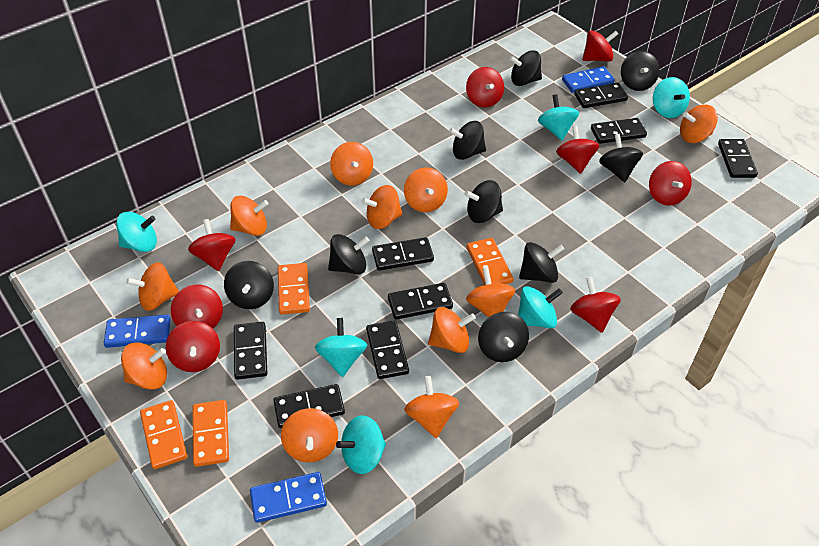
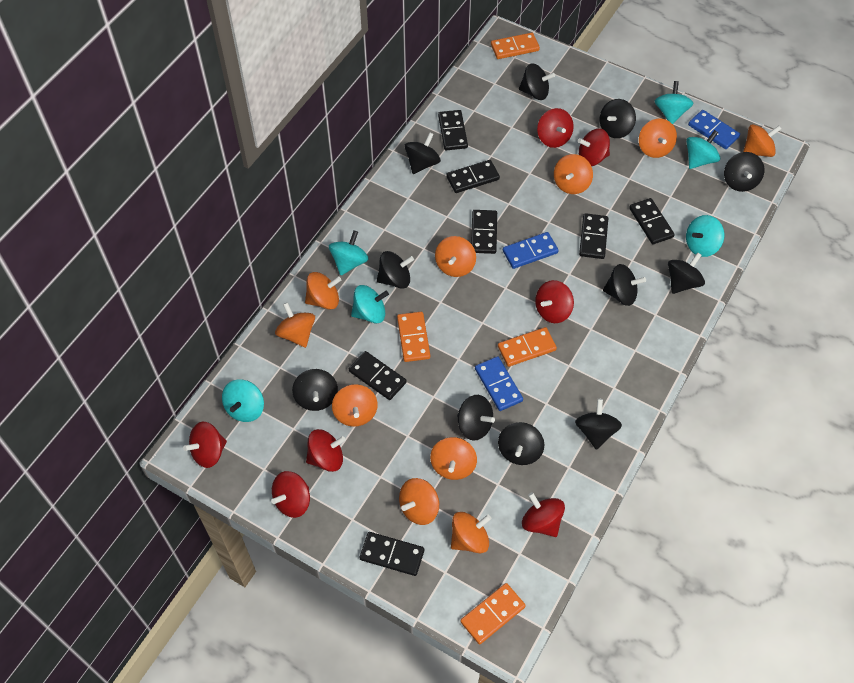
black domino: 8 -> 7
black spinning top: 9 -> 11
orange spinning top: 11 -> 10
red spinning top: 8 -> 7

